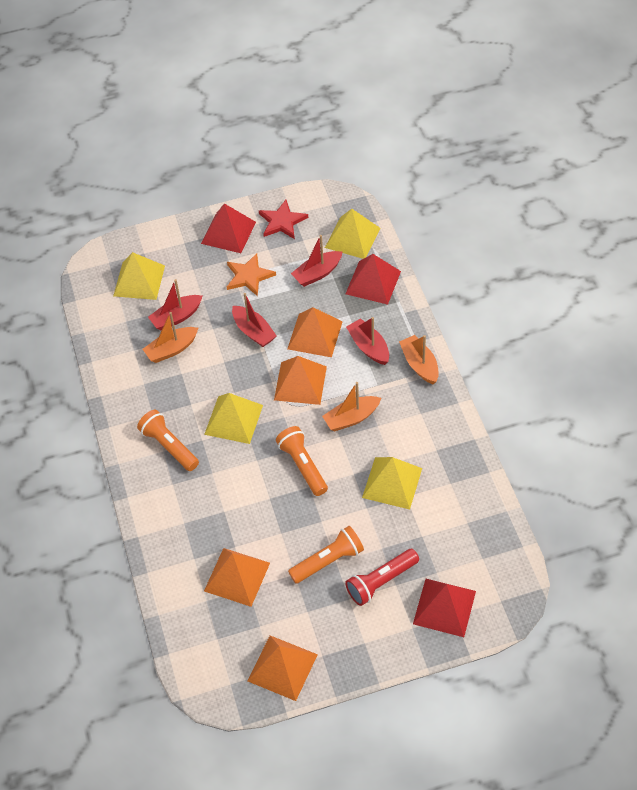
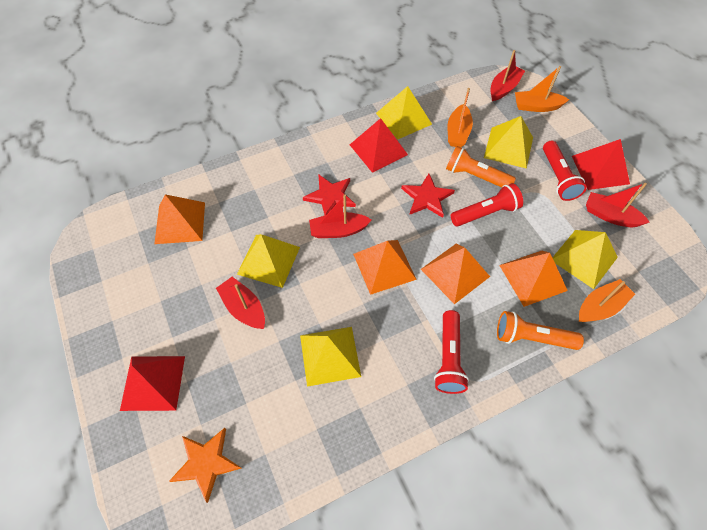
orange flashlight: 3 -> 2
red flashlight: 1 -> 3
red star: 1 -> 2
yellow pyramid: 4 -> 5

